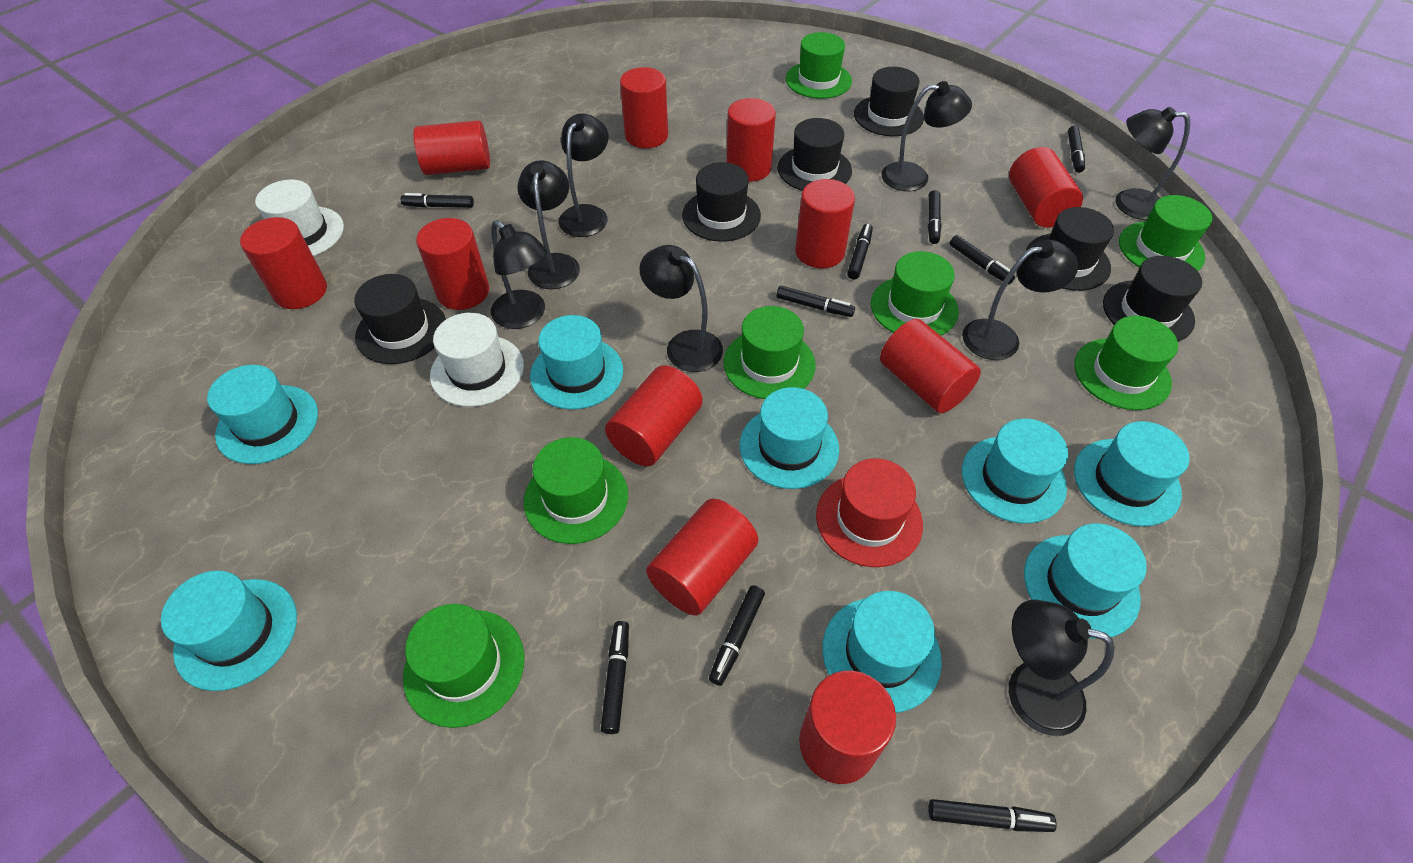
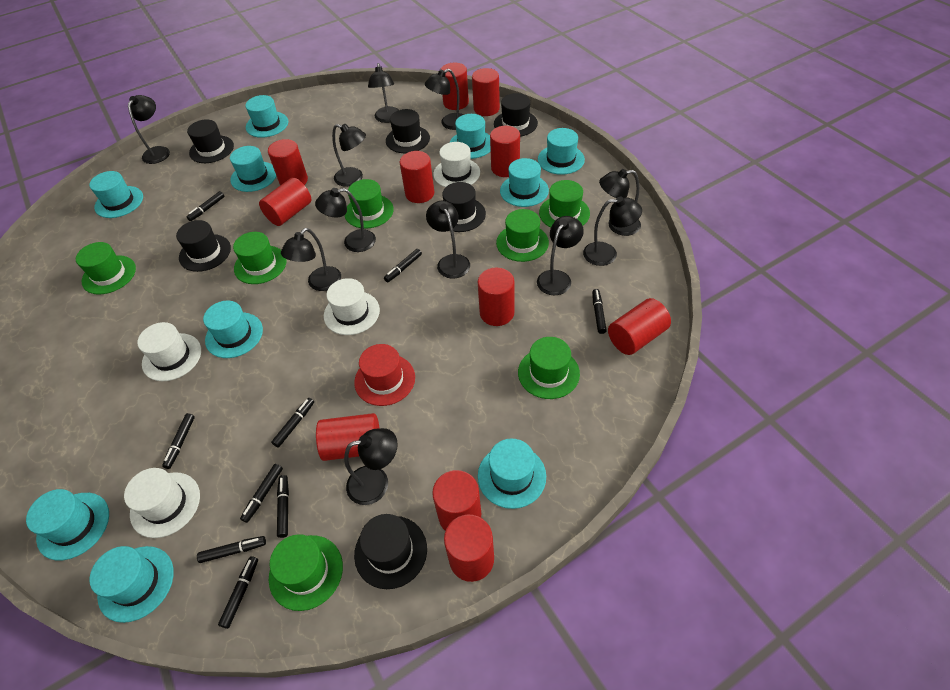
black lamp: 8 -> 11
turquoise hat: 8 -> 10
white hat: 2 -> 4

